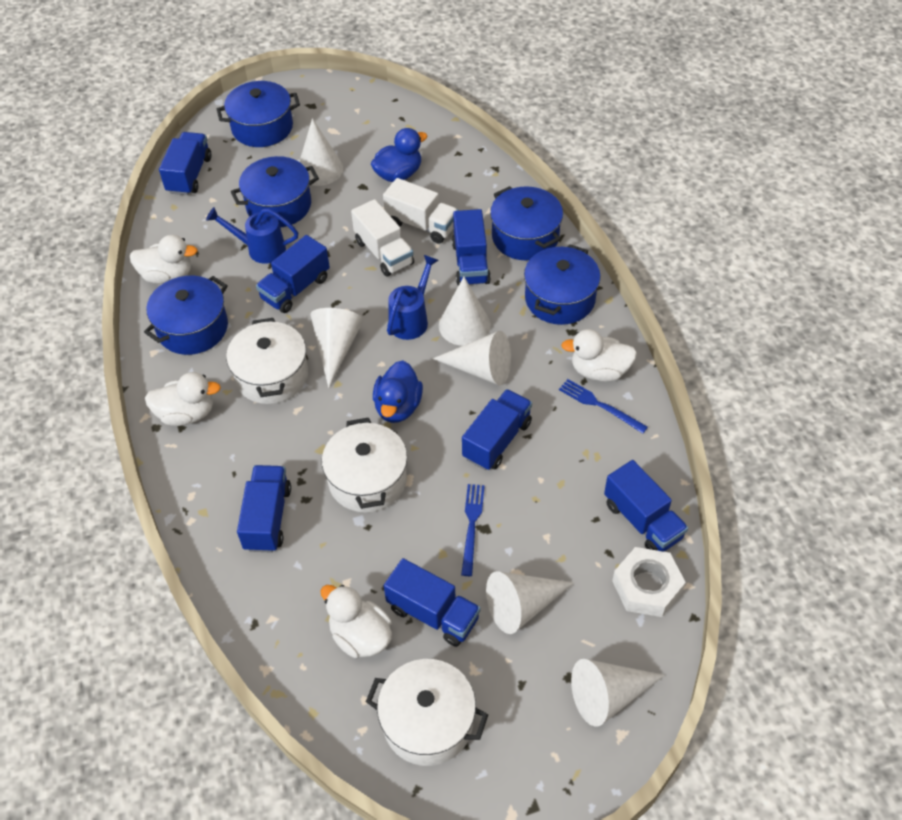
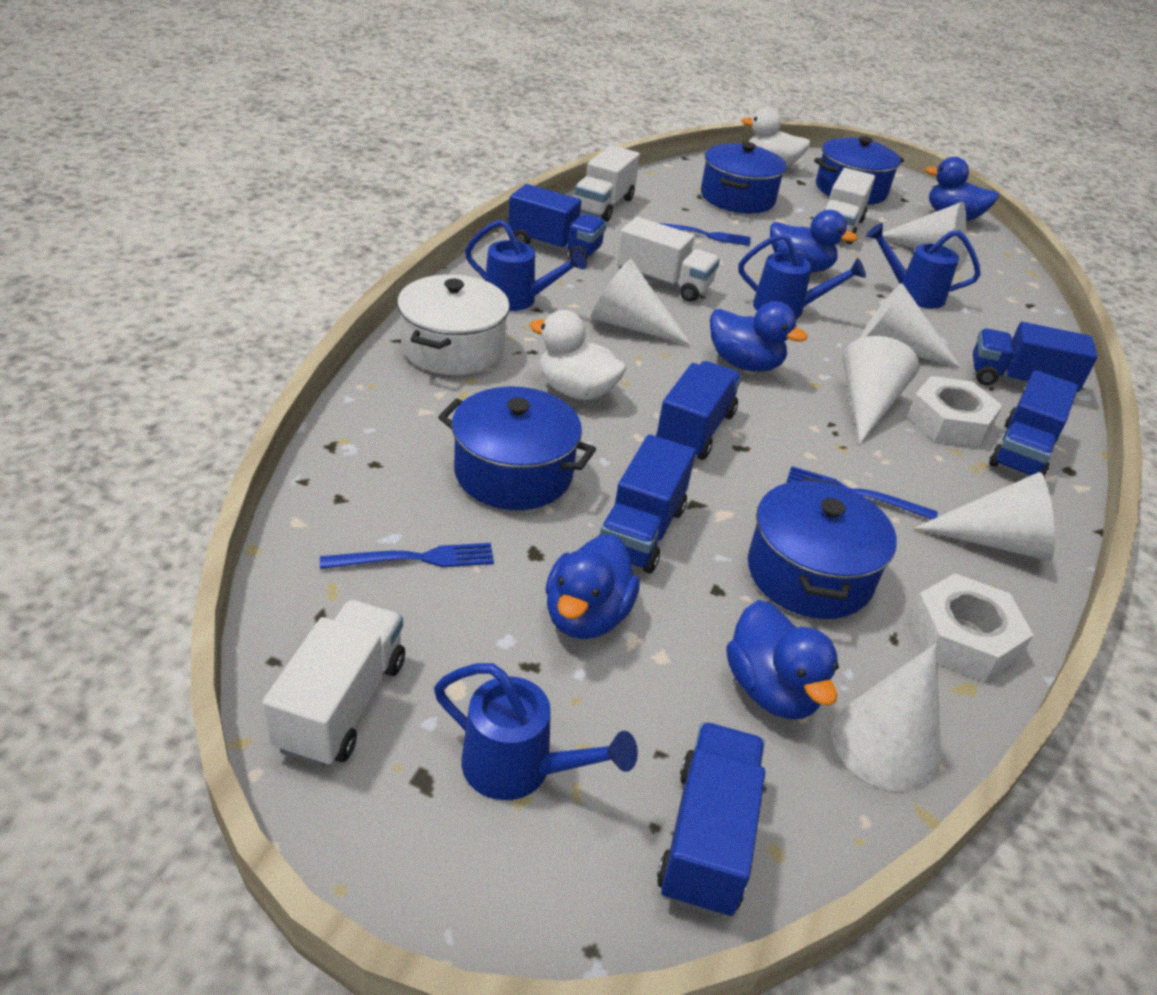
blue duck: 2 -> 5
blue fork: 2 -> 3
blue pot: 5 -> 4
blue truck: 7 -> 6
blue watering can: 2 -> 4
white duck: 4 -> 2
white nut: 1 -> 2
white pot: 3 -> 1
white truck: 2 -> 4

